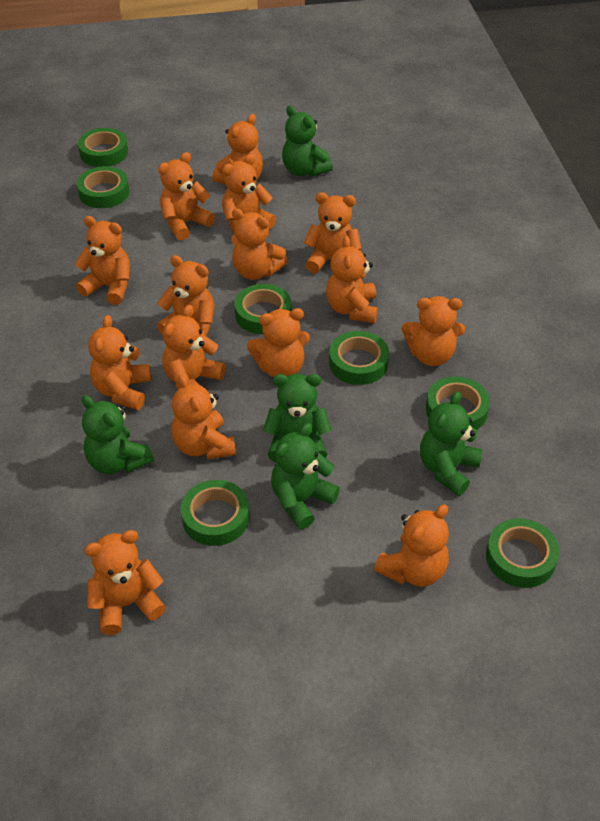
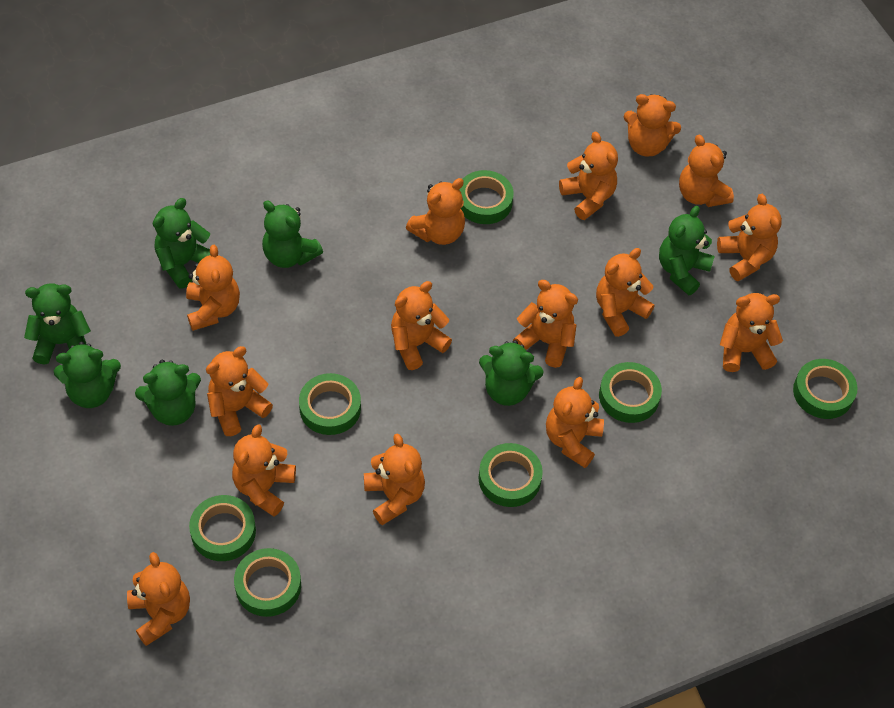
green teddy bear: 5 -> 7

